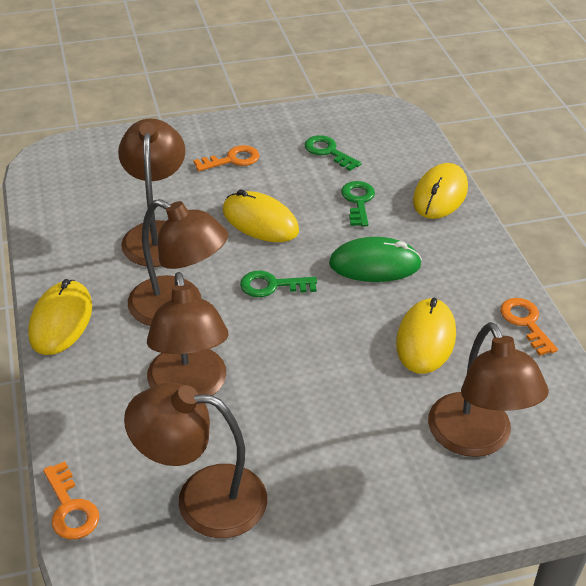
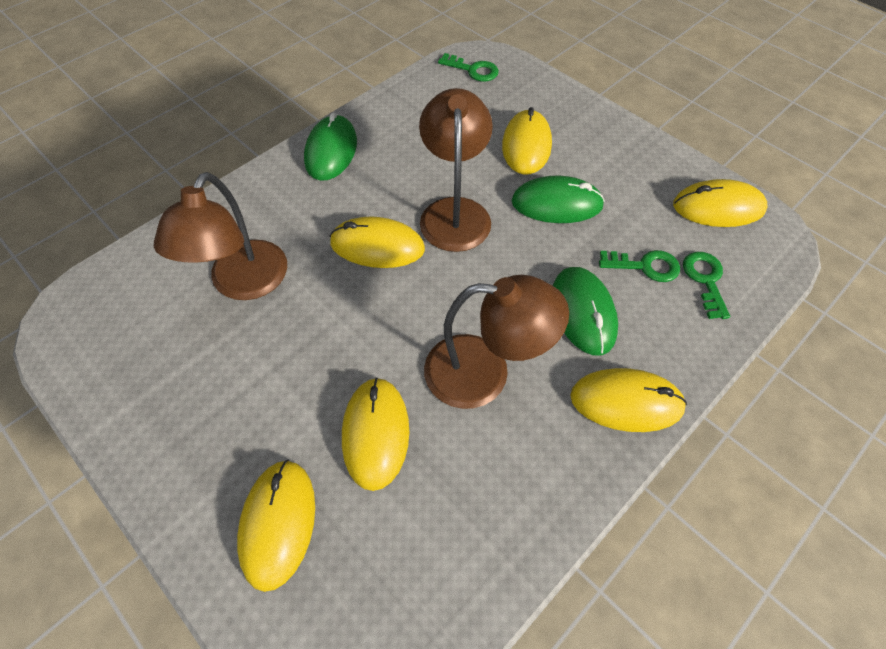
brown lamp: 5 -> 3
green mouse: 1 -> 3
orange key: 3 -> 0
yellow mouse: 4 -> 6

